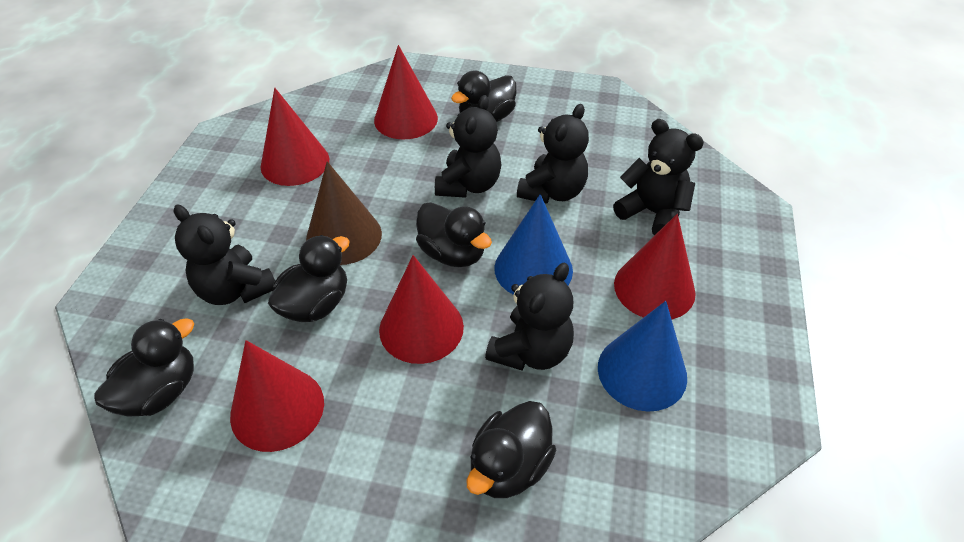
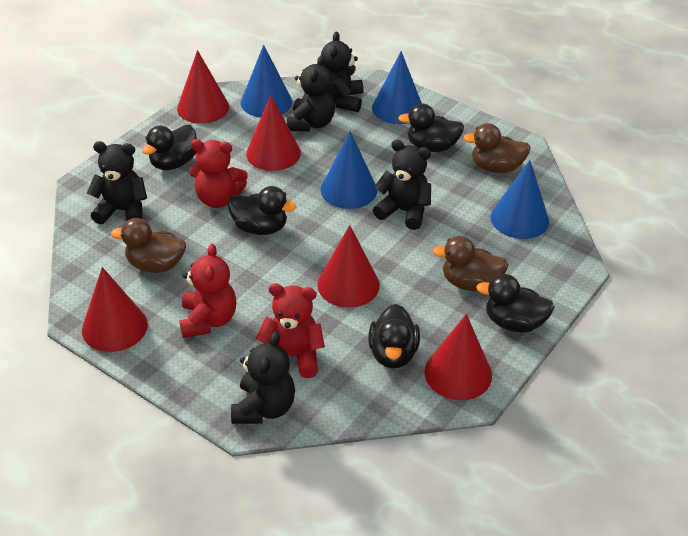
blue cone: 2 -> 4
brown cone: 1 -> 0
brown duck: 0 -> 3
red teddy bear: 0 -> 3

